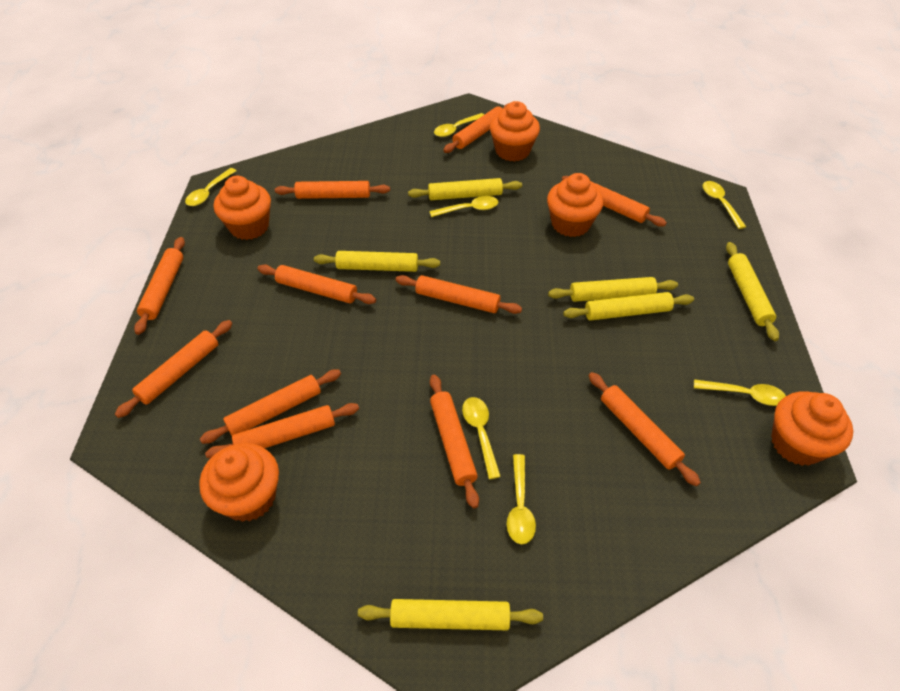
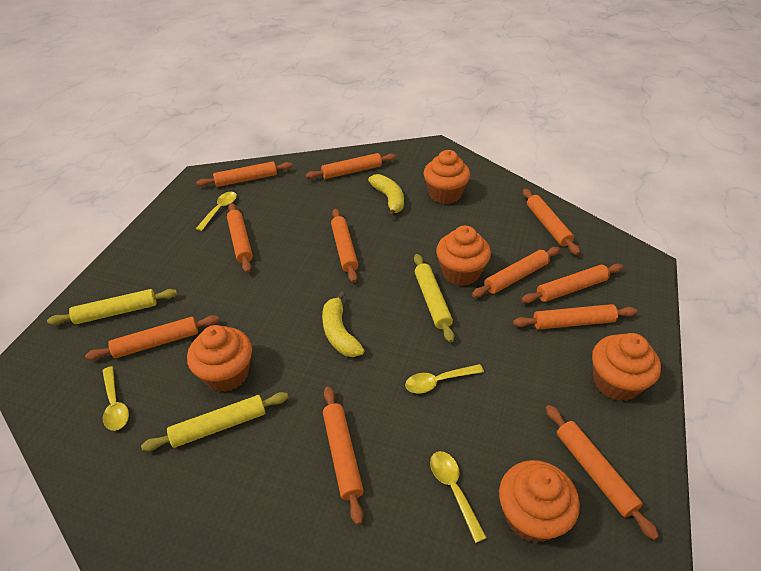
yellow banana: 0 -> 2
yellow rolling pin: 6 -> 3
yellow spoon: 7 -> 4

